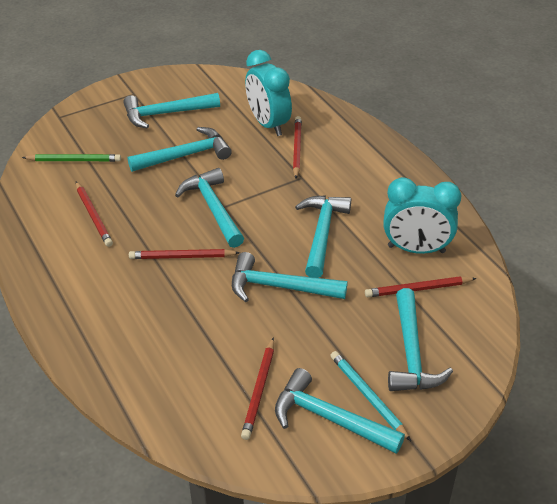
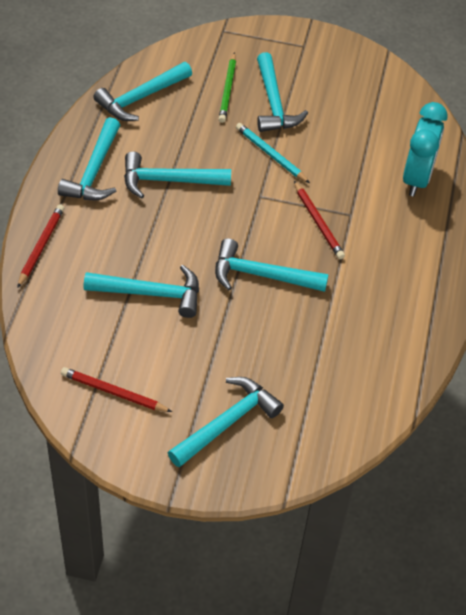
red pencil: 5 -> 3
turquoise clock: 2 -> 1

